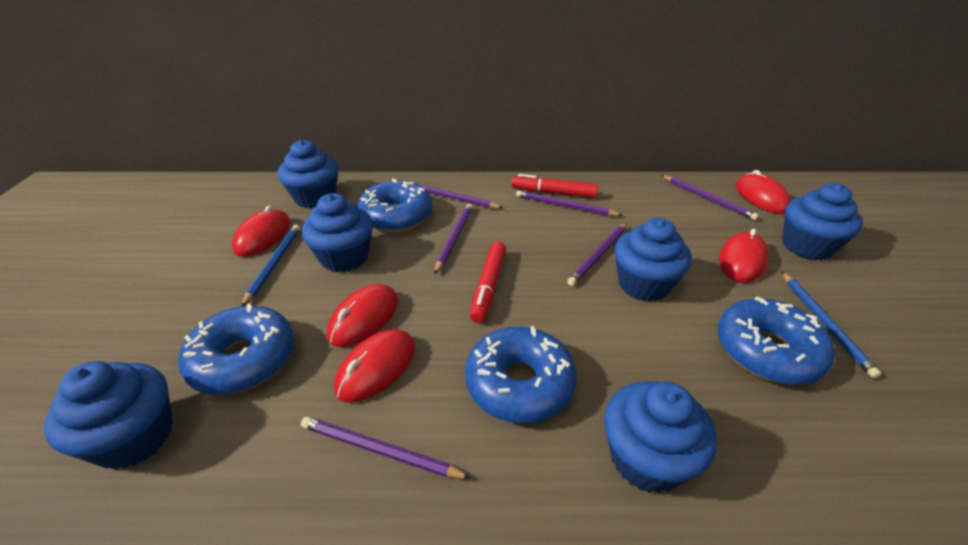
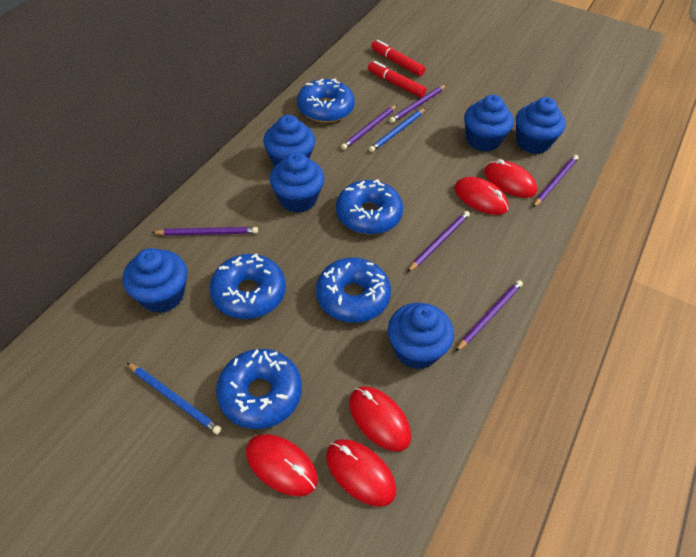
blue donut: 4 -> 5

